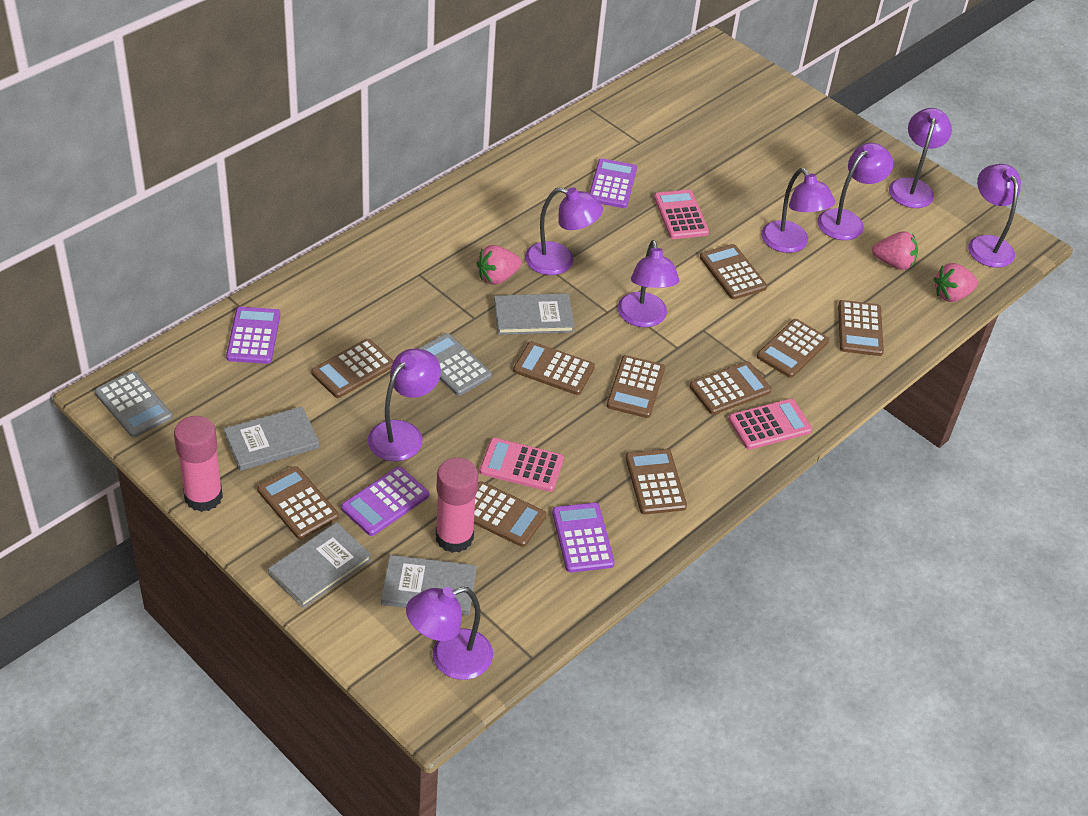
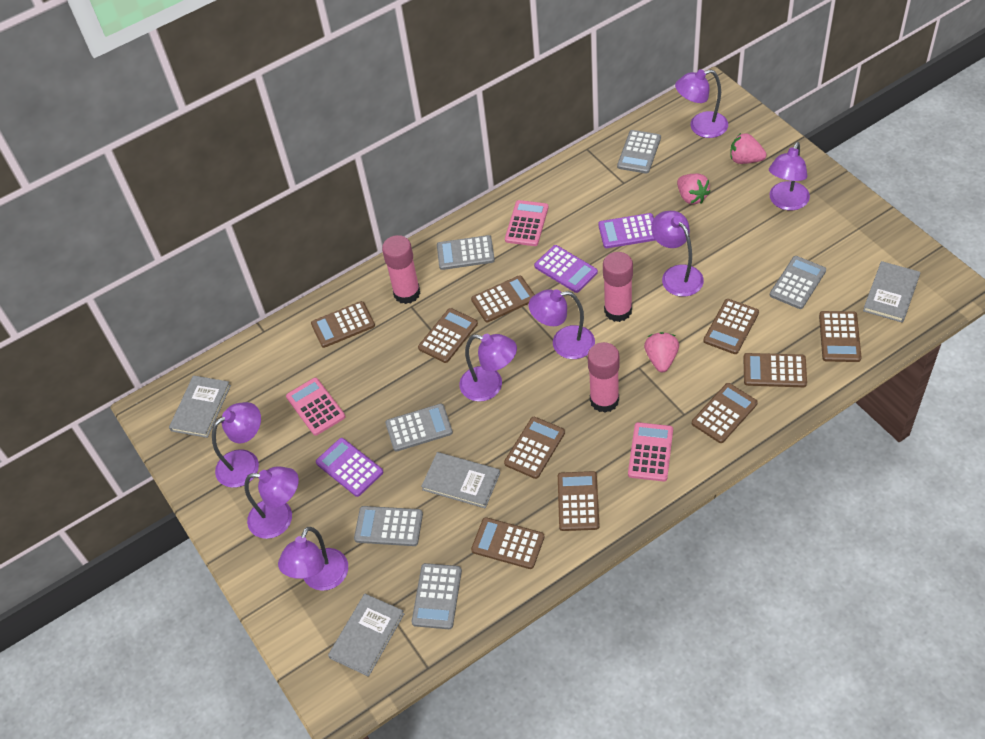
grey calculator: 2 -> 6
pink glue stick: 2 -> 3
purple calculator: 4 -> 3

